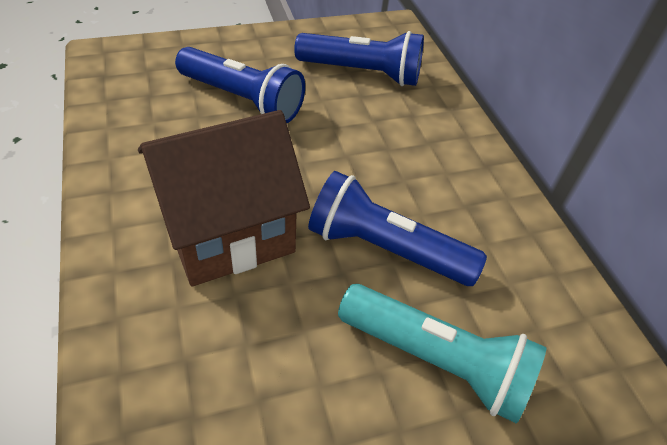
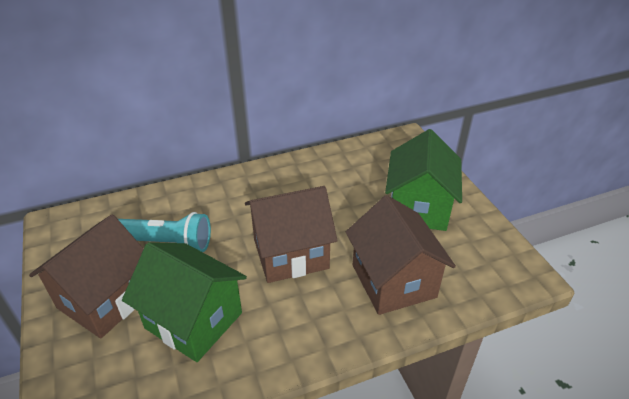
blue flashlight: 3 -> 0
brown house: 1 -> 3
green house: 0 -> 2

